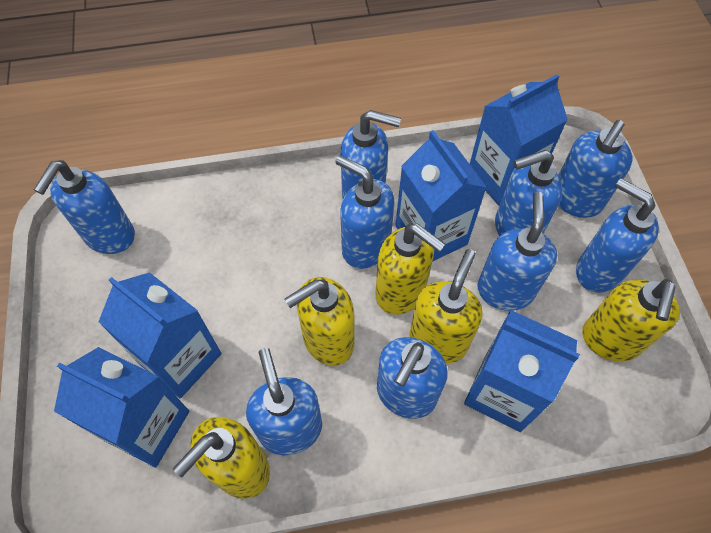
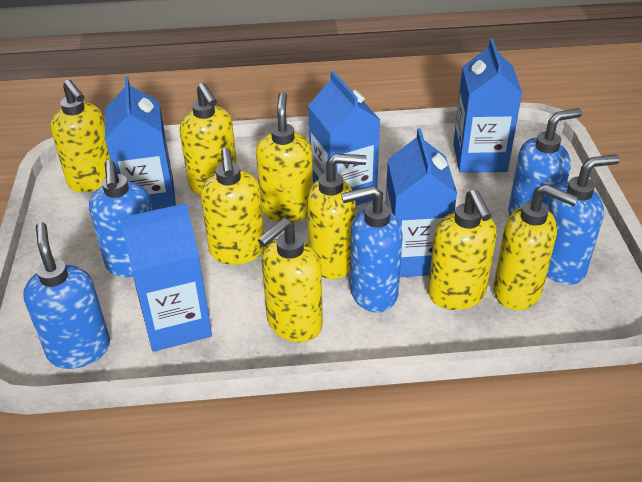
blue soap dispenser: 9 -> 5
yellow soap dispenser: 5 -> 8

